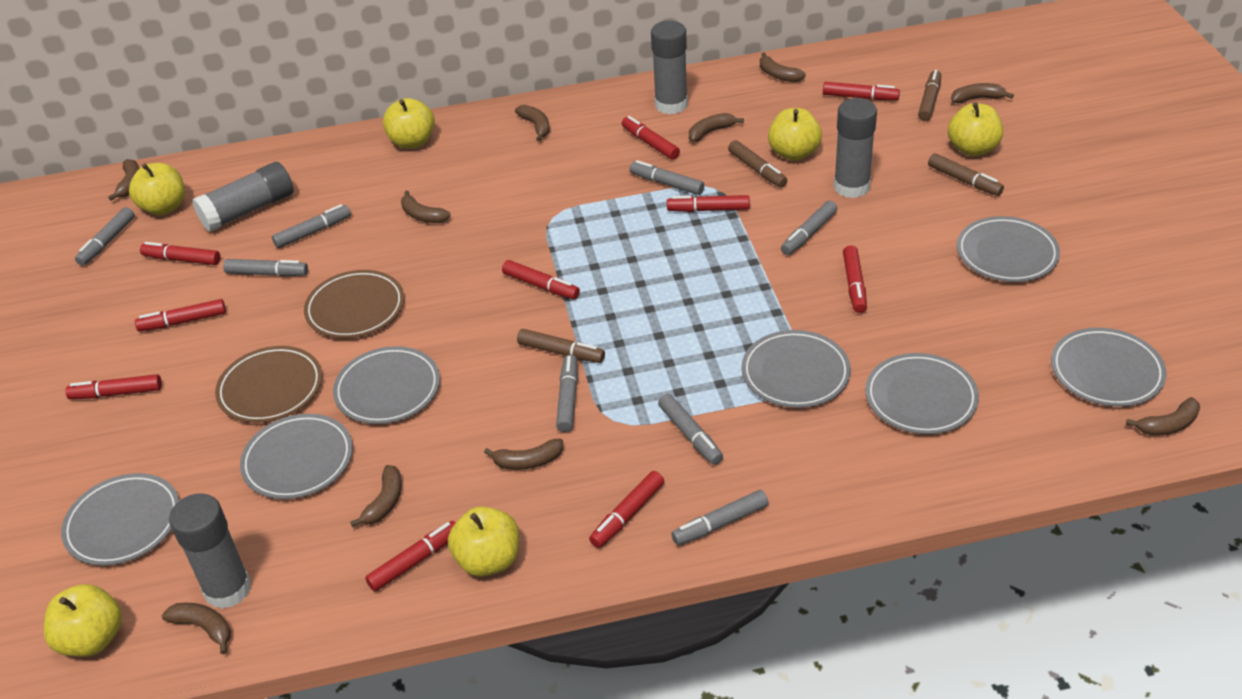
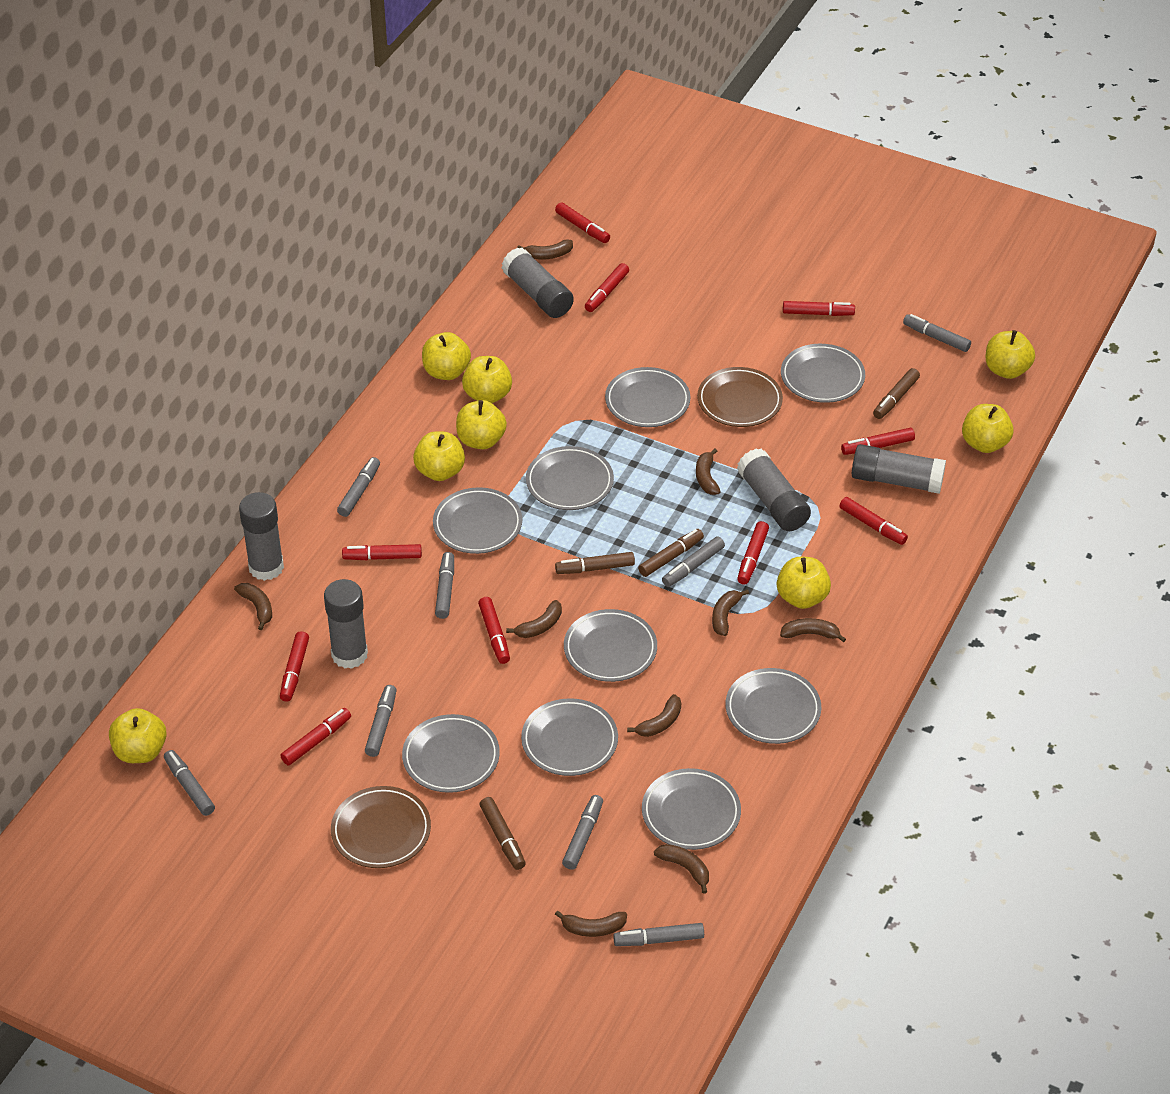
brown banana: 10 -> 9
grey glue stick: 4 -> 5
grey plate: 7 -> 9
yellow apple: 6 -> 8

